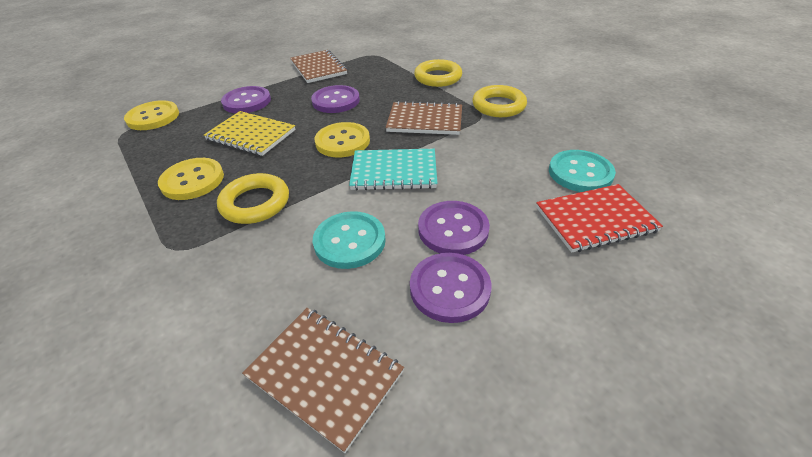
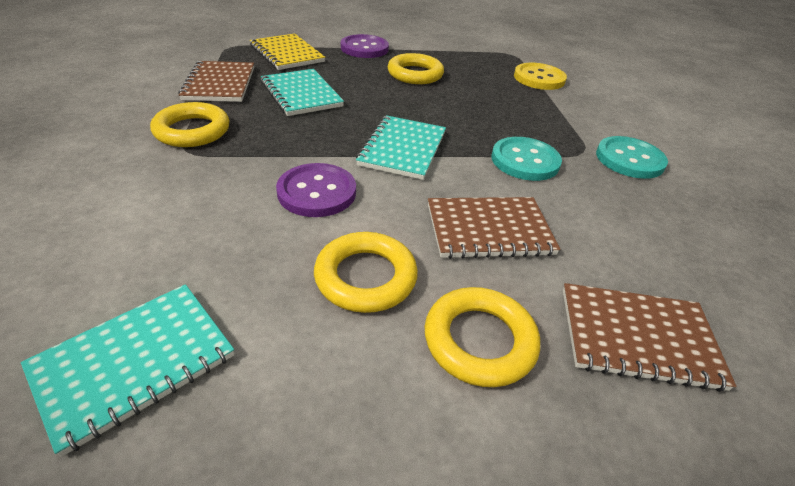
purple button: 4 -> 2
red notebook: 1 -> 0
turquoise notebook: 1 -> 3
yellow button: 3 -> 1
yellow ring: 3 -> 4

